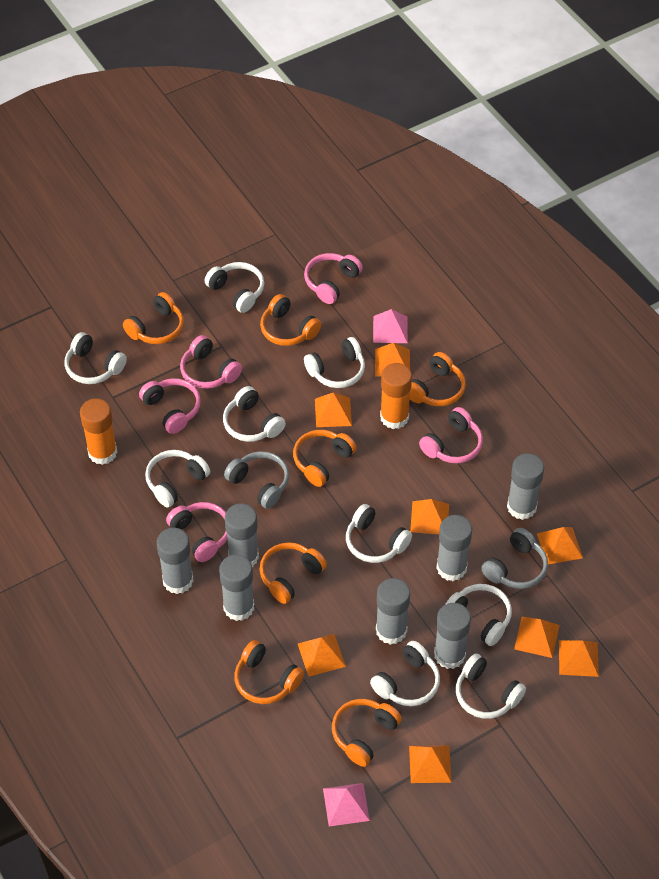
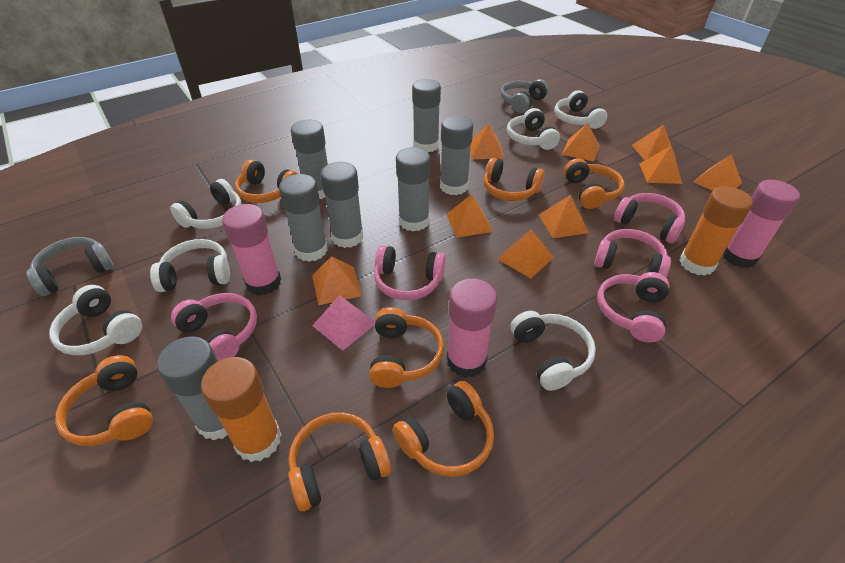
orange pyramid: 8 -> 9
pink glue stick: 0 -> 3
pink pyramid: 2 -> 1
white headphones: 9 -> 6

